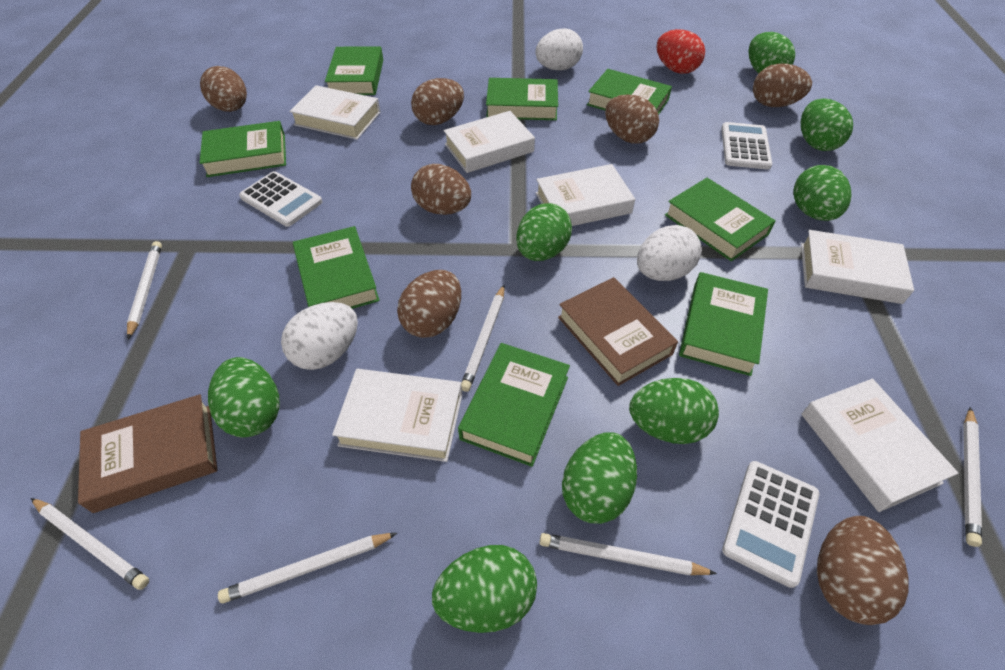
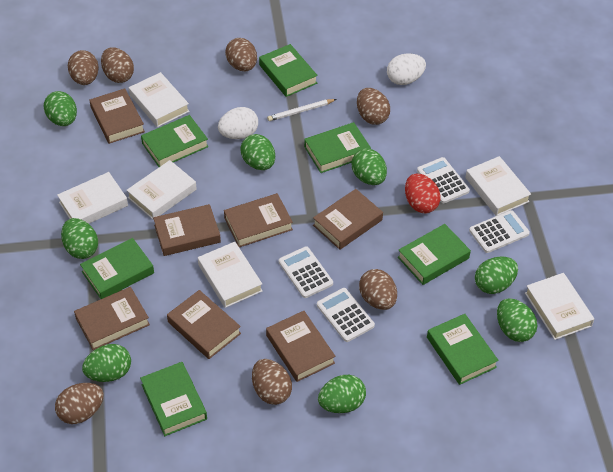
brown book: 2 -> 7
green book: 8 -> 7
white calculator: 3 -> 4
white egg: 3 -> 2
white pencil: 6 -> 1

